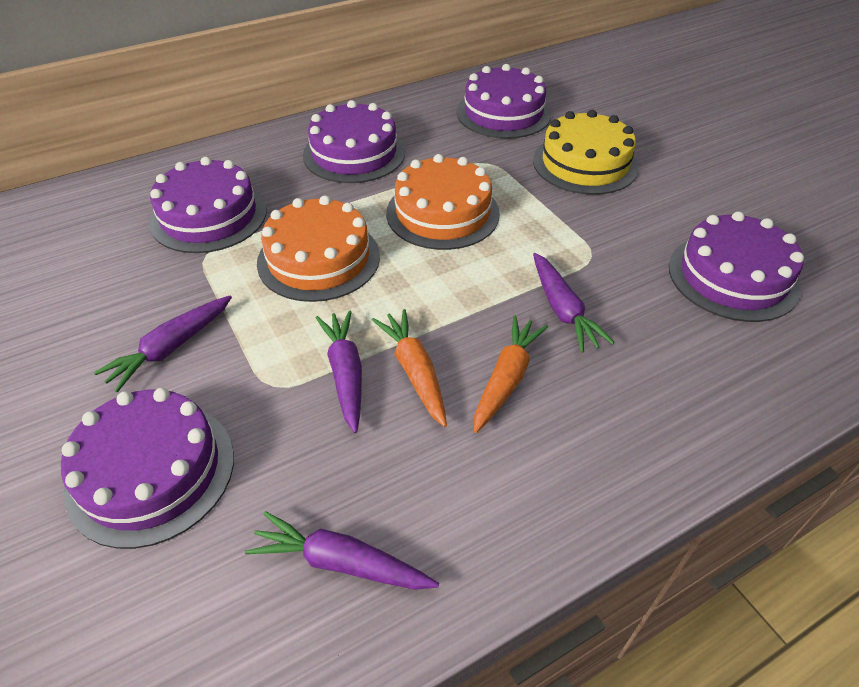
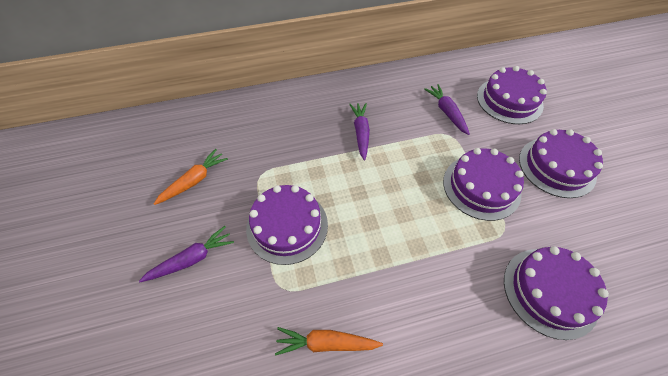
orange cake: 2 -> 0
purple carrot: 4 -> 3
yellow cake: 1 -> 0

